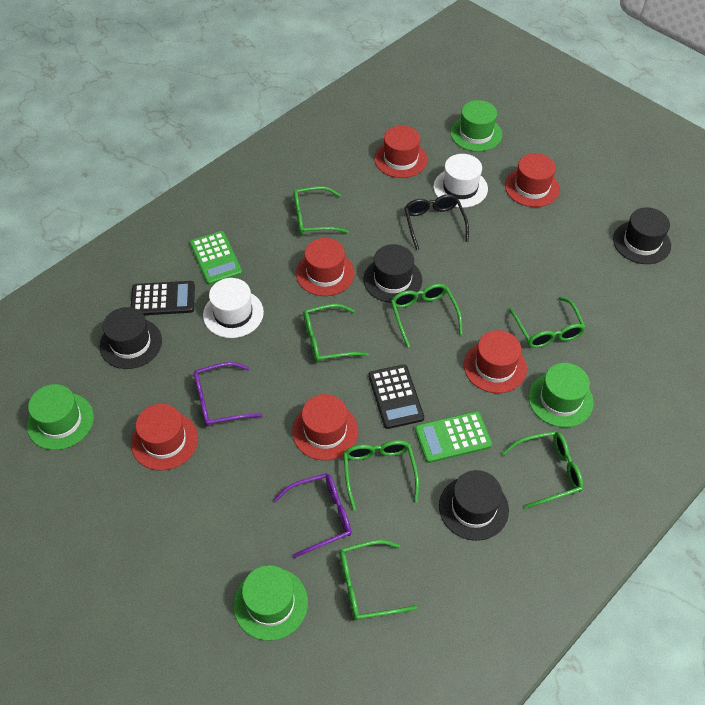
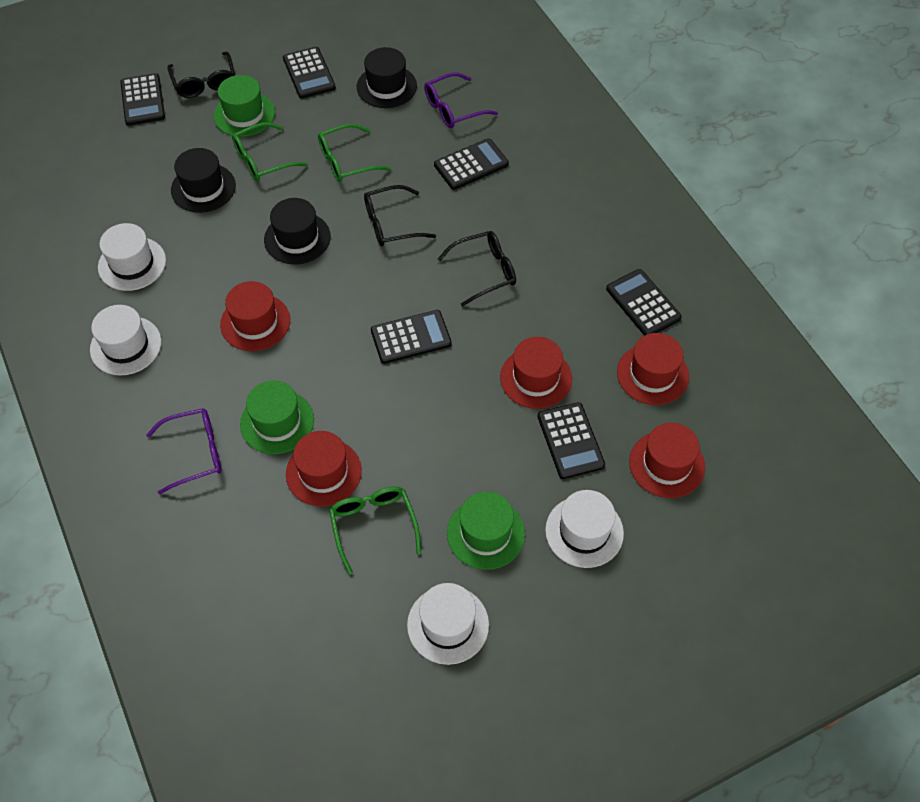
black calculator: 2 -> 6
black glasses: 1 -> 3
black hat: 4 -> 3
green calculator: 2 -> 0
green glasses: 7 -> 3
green hat: 4 -> 3
red hat: 6 -> 5
white hat: 2 -> 4

